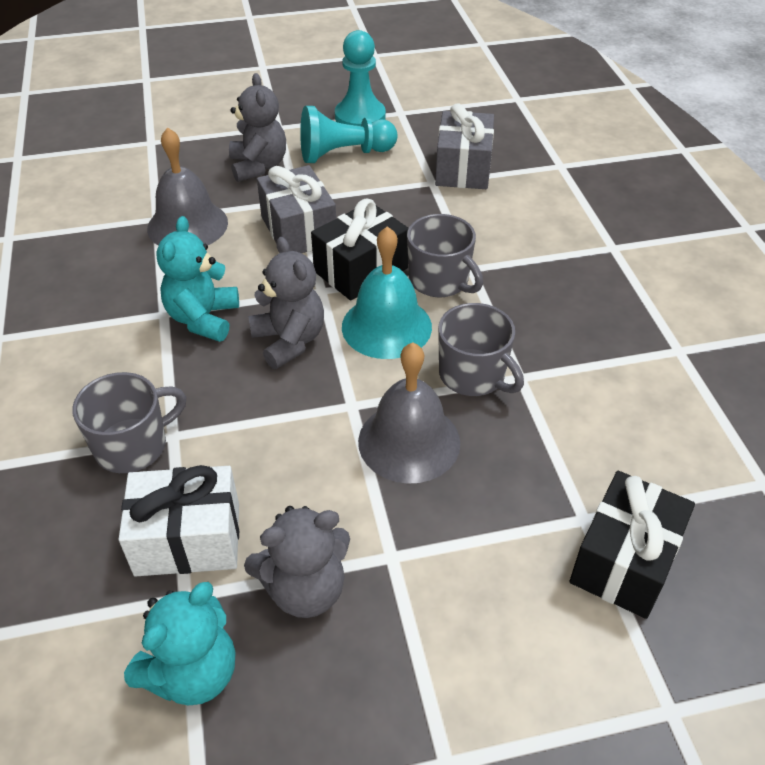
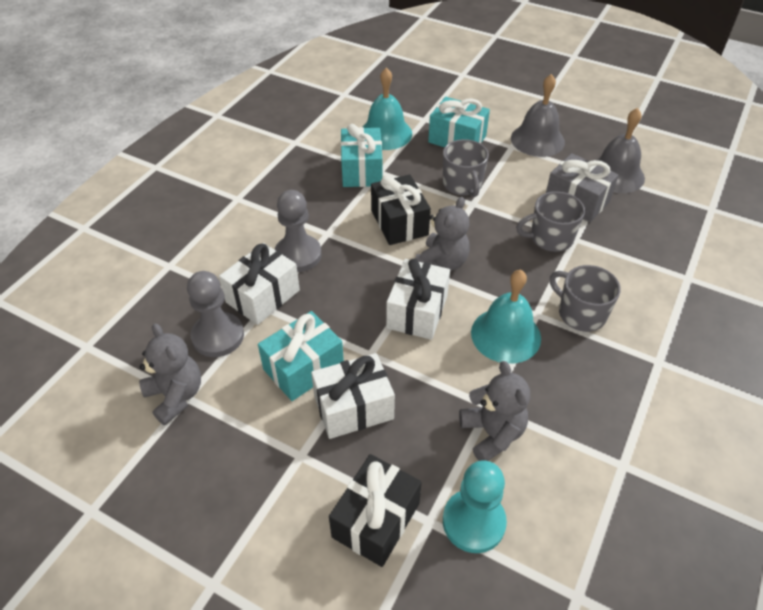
grey gift: 2 -> 1
grey pawn: 0 -> 2
turquoise bell: 1 -> 2
turquoise gift: 0 -> 3
turquoise pawn: 2 -> 1
turquoise teddy bear: 2 -> 0
white gift: 1 -> 3

